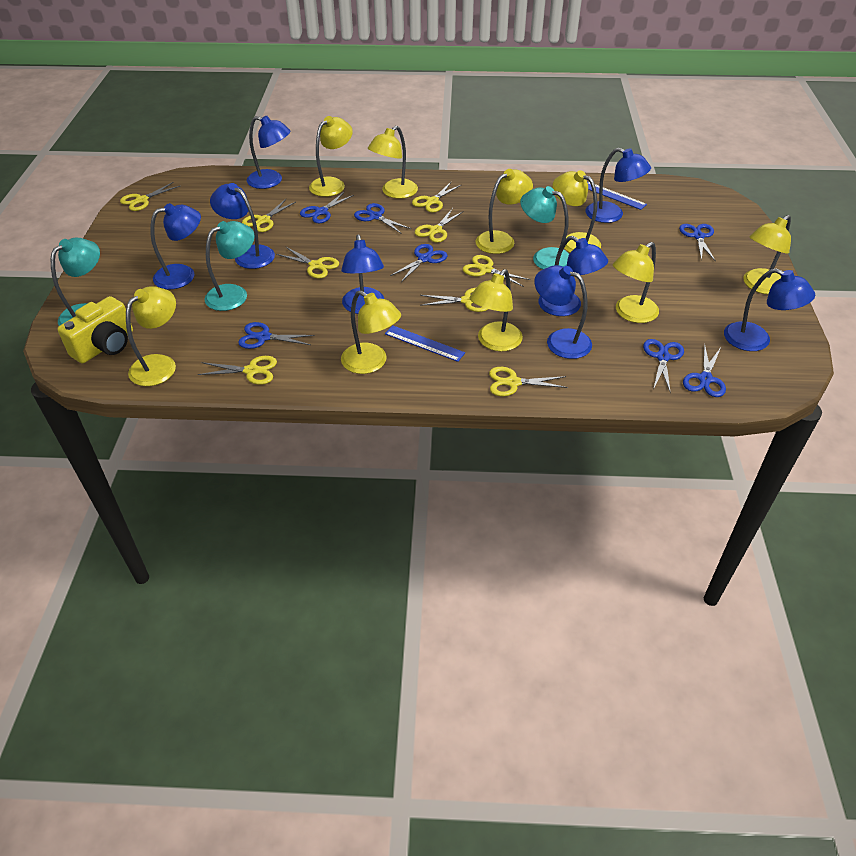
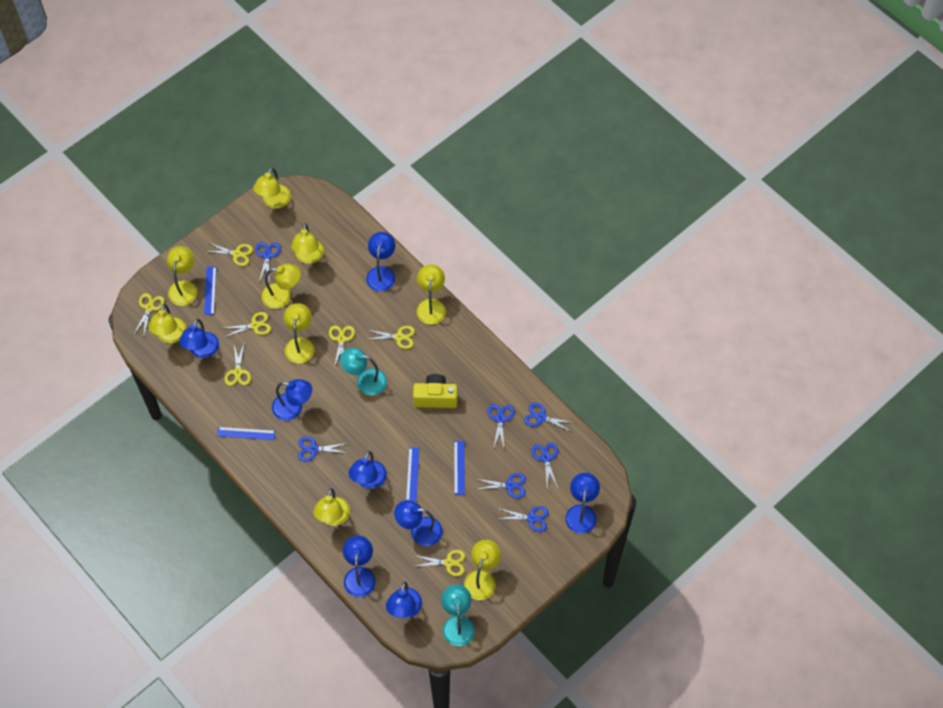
blue ruler: 2 -> 4
turquoise lamp: 3 -> 2
yellow scissors: 9 -> 7

